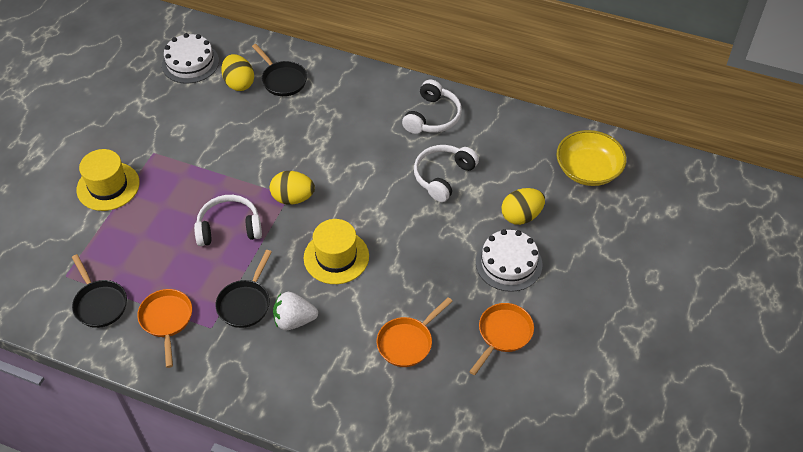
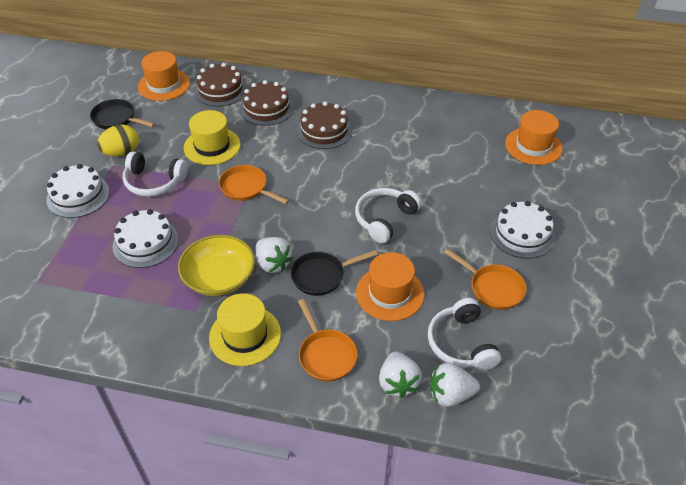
black pan: 3 -> 2
brown cake: 0 -> 3
orange hat: 0 -> 3
white cake: 2 -> 3
white strawberry: 1 -> 3
yellow egg: 3 -> 1

